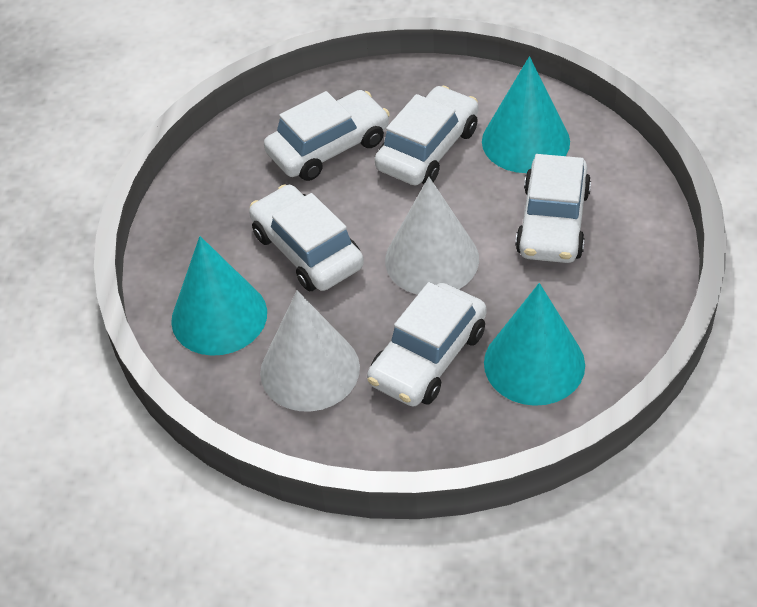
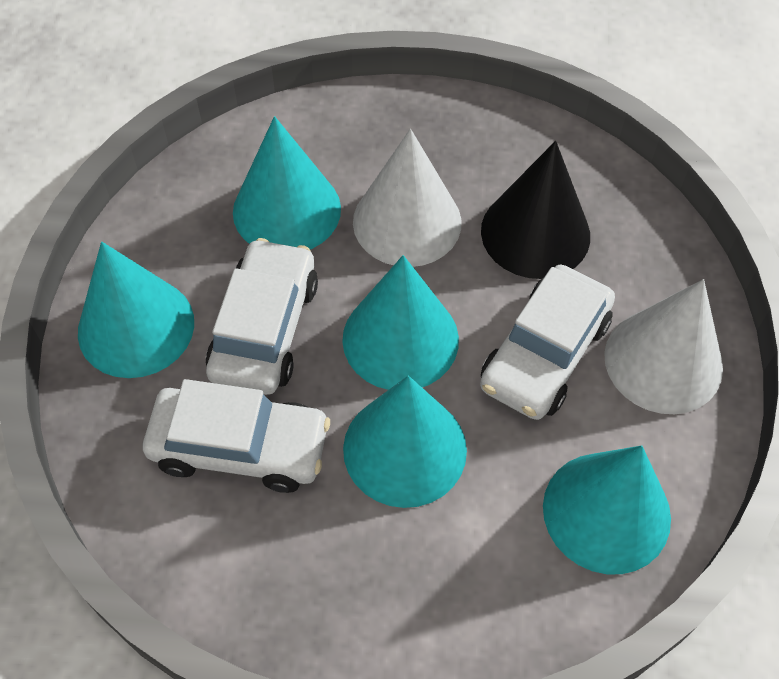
black cone: 0 -> 1
turquoise cone: 3 -> 5
white car: 5 -> 3

